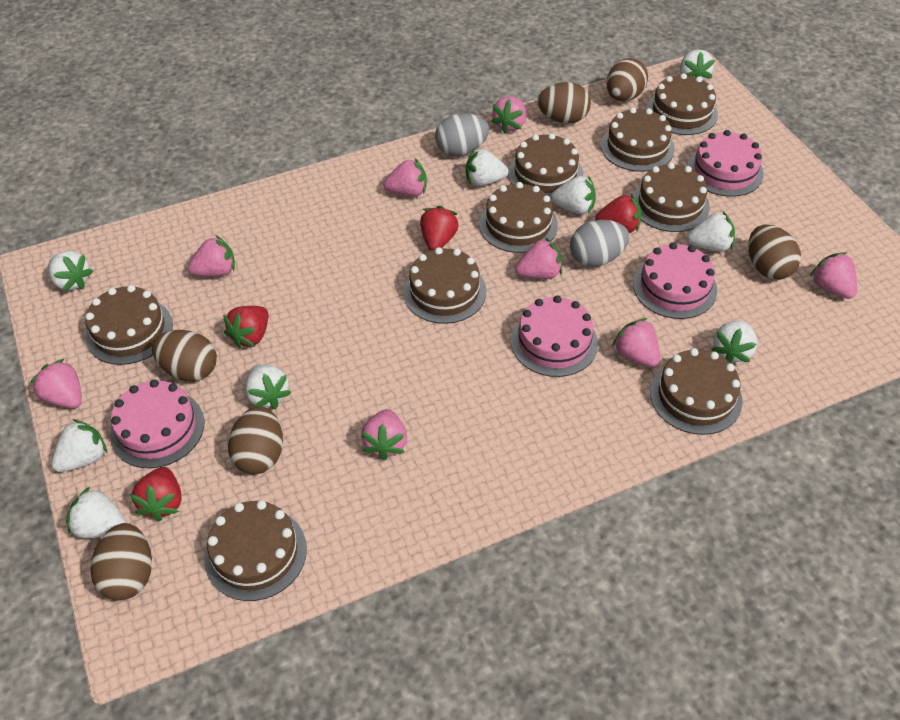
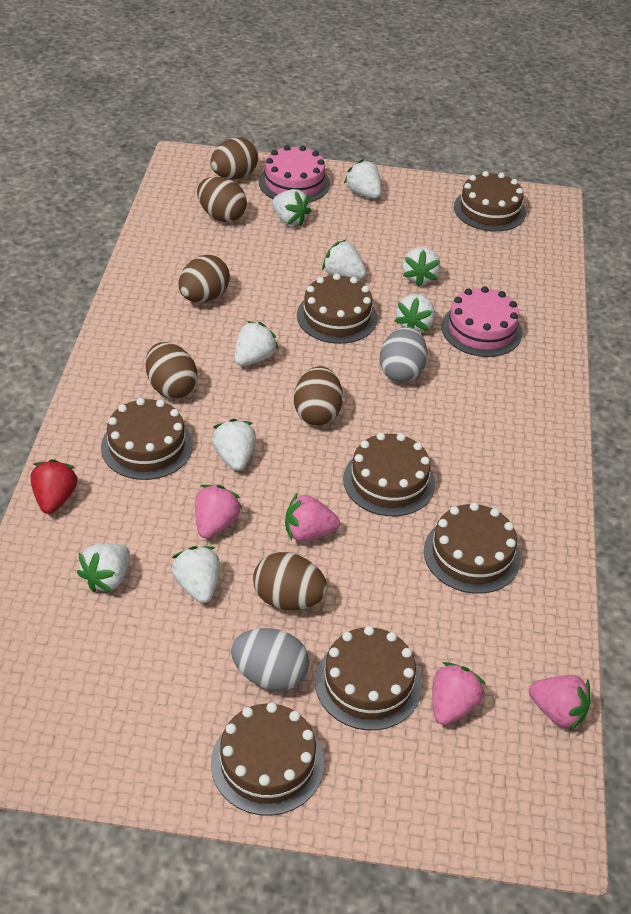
brown cake: 9 -> 7
pink cake: 4 -> 2
pink strawberry: 8 -> 4
red strawberry: 4 -> 1

